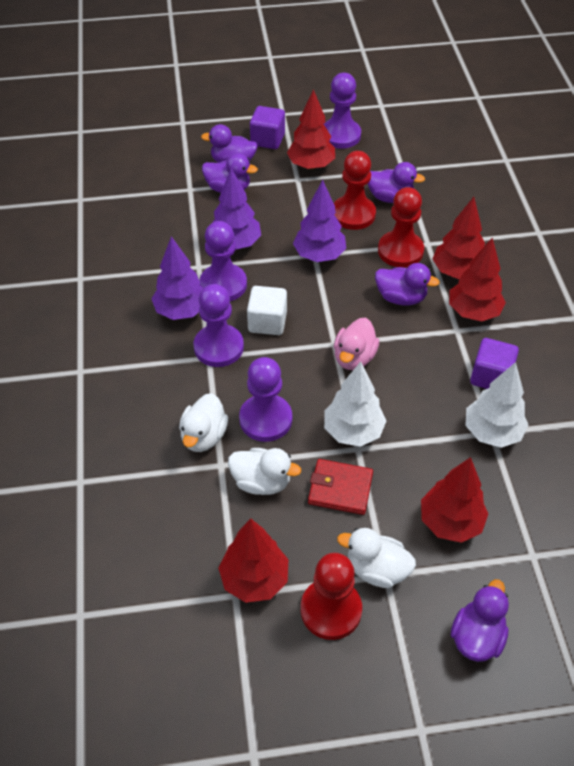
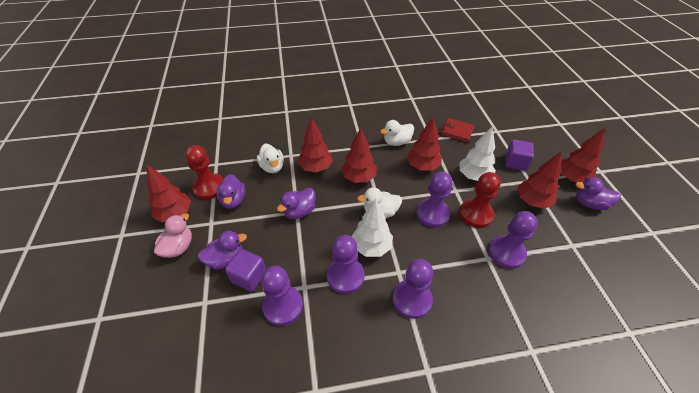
purple duck: 5 -> 4
purple pawn: 4 -> 5
purple tree: 3 -> 0
red pawn: 3 -> 2
red tree: 5 -> 6
white cube: 1 -> 0

